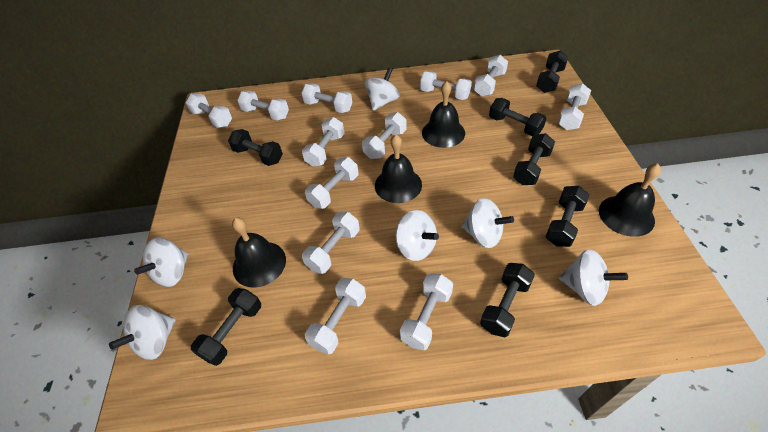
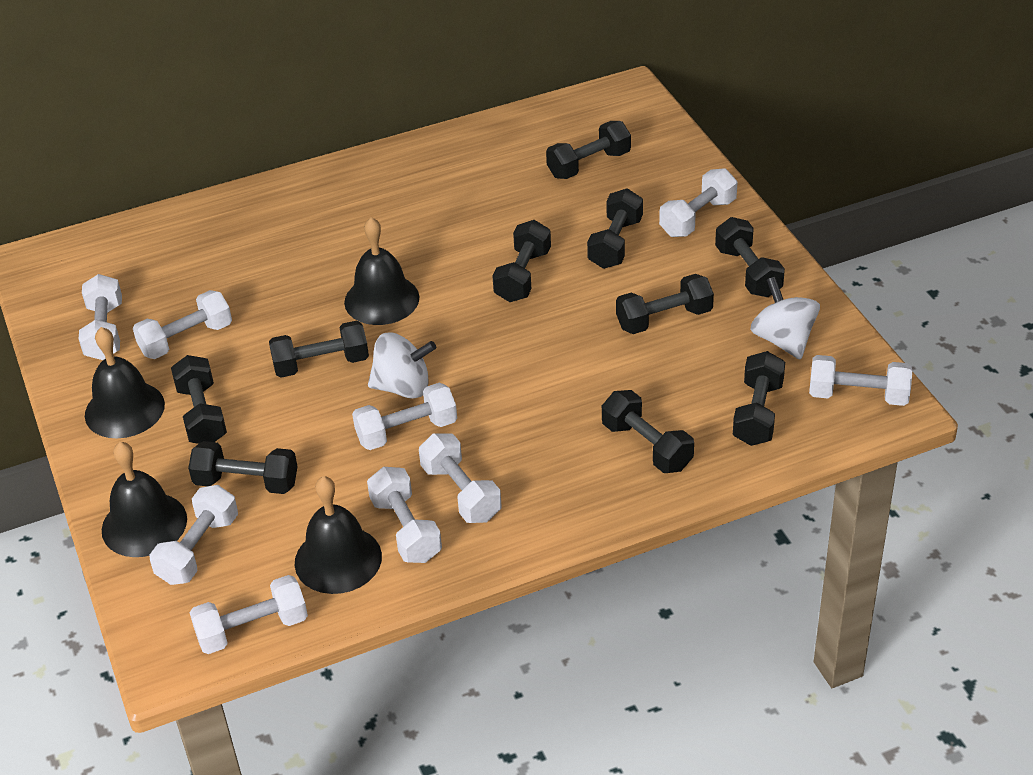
black dumbbell: 7 -> 10
white dumbbell: 12 -> 9
white spinning top: 6 -> 2

